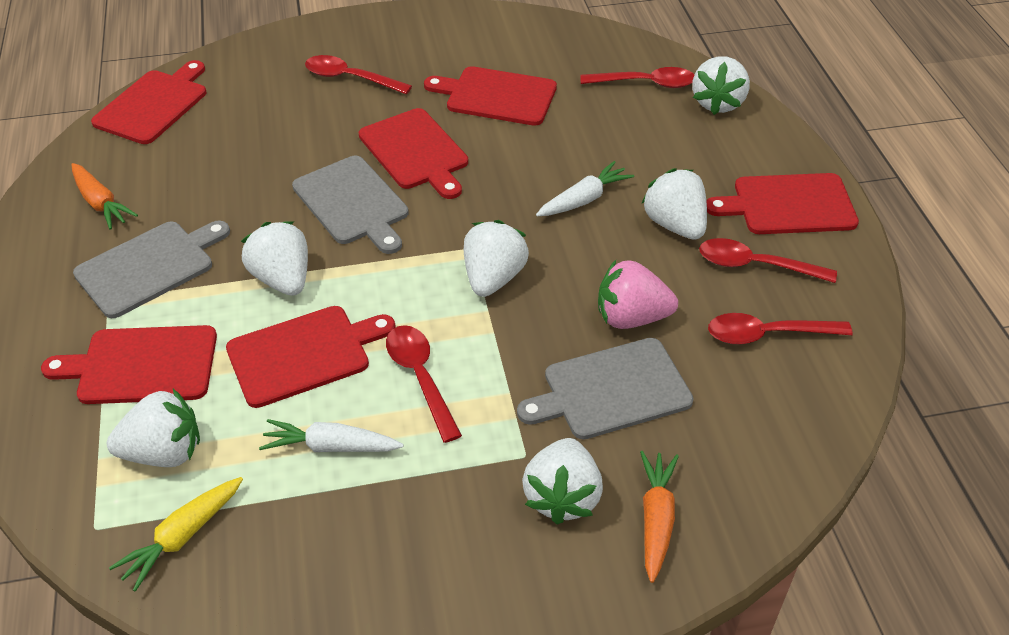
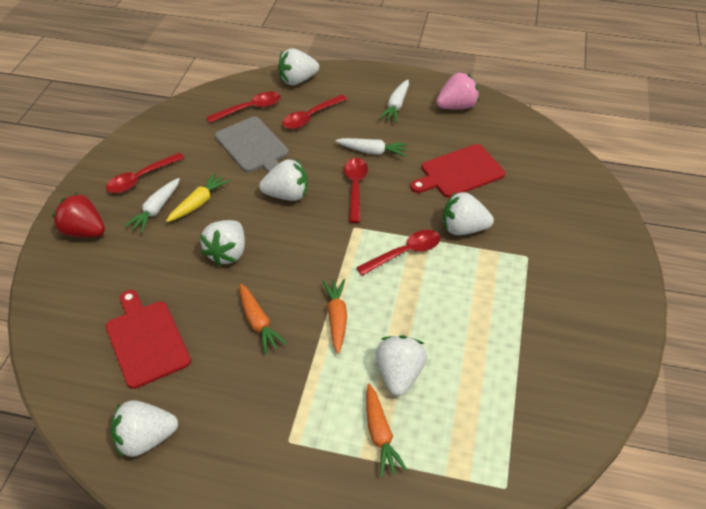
grey cutting board: 3 -> 1
orange carrot: 2 -> 3
red cutting board: 6 -> 2
red strawberry: 0 -> 1
white carrot: 2 -> 3

